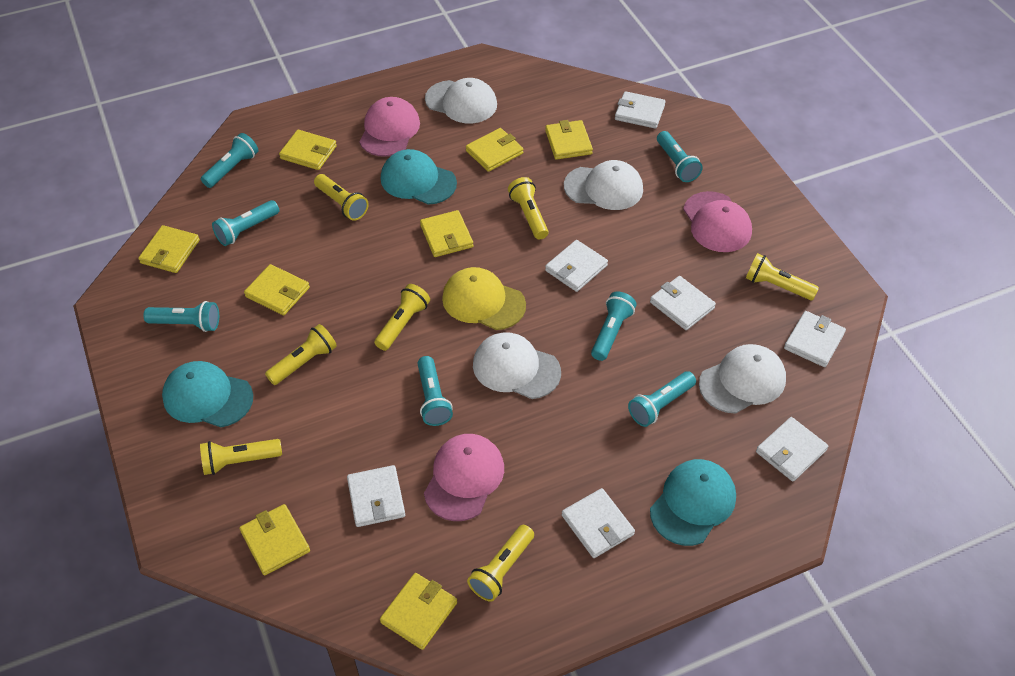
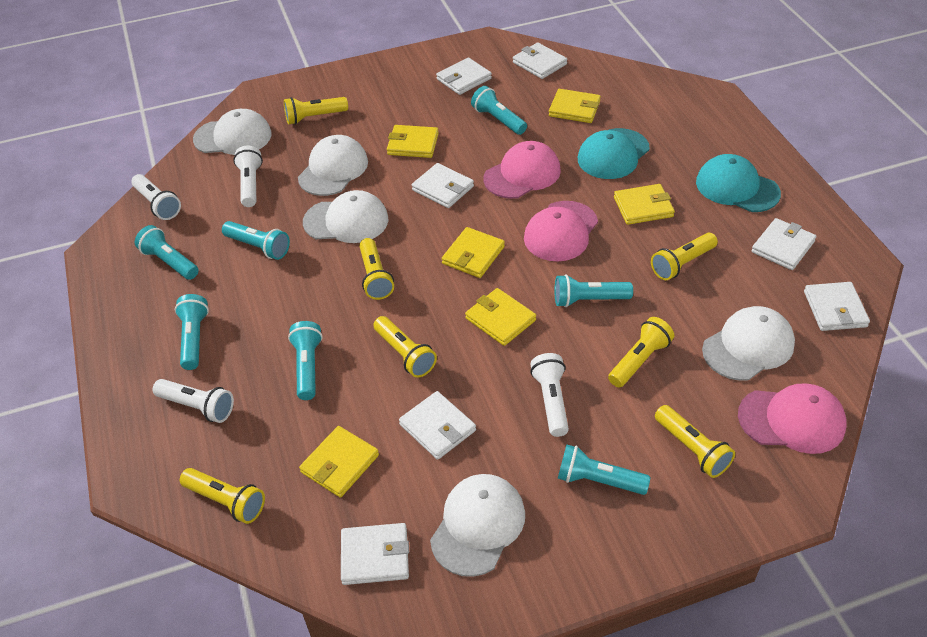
turquoise cap: 3 -> 2
white cap: 4 -> 5
white flashlight: 0 -> 4
yellow cap: 1 -> 0
yellow wallet: 8 -> 6

